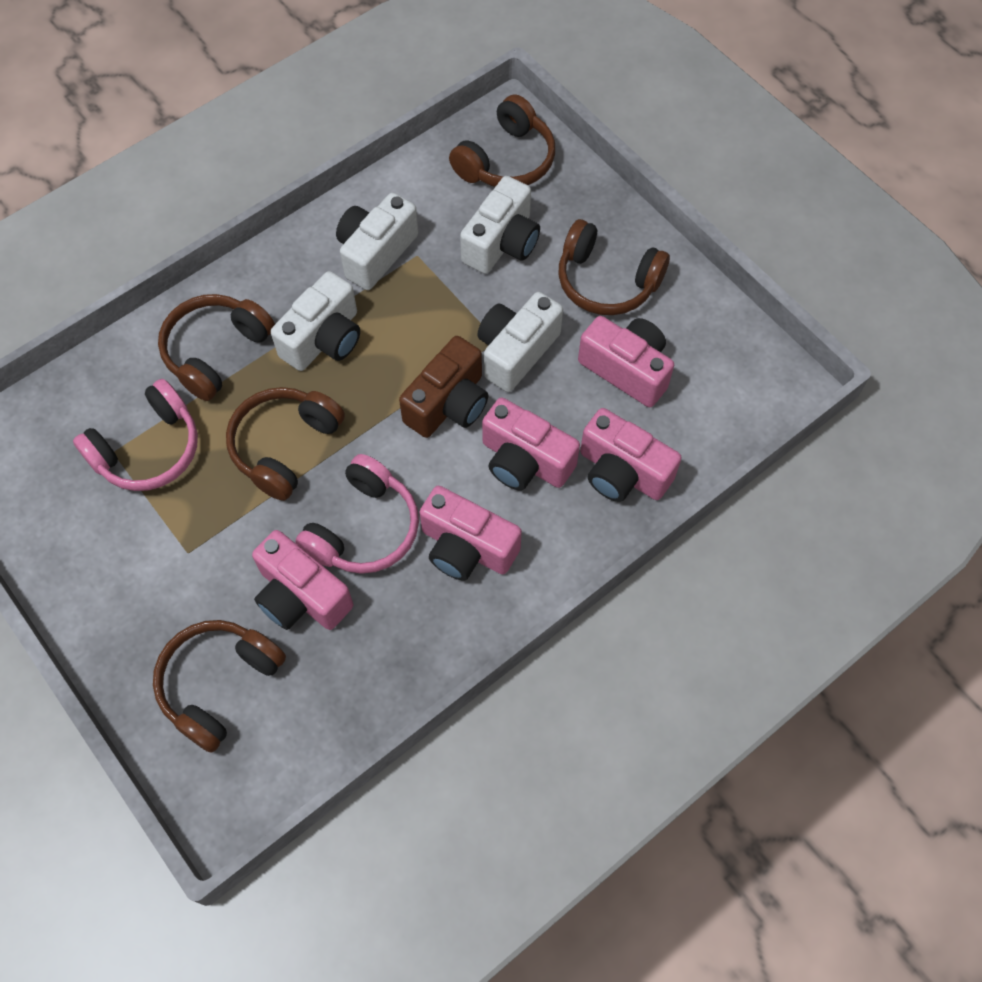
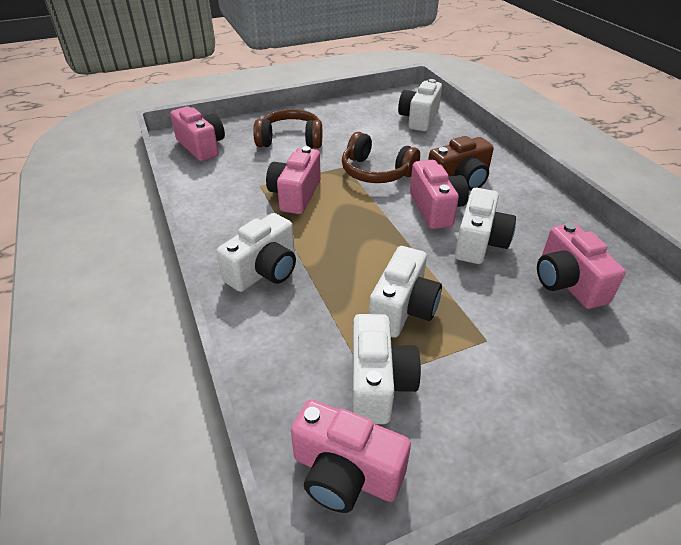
brown headphones: 5 -> 2
pink headphones: 2 -> 0
white camera: 4 -> 5

